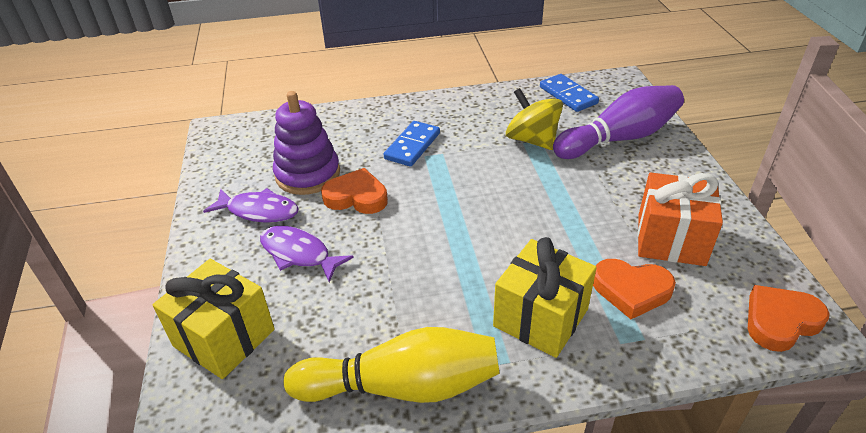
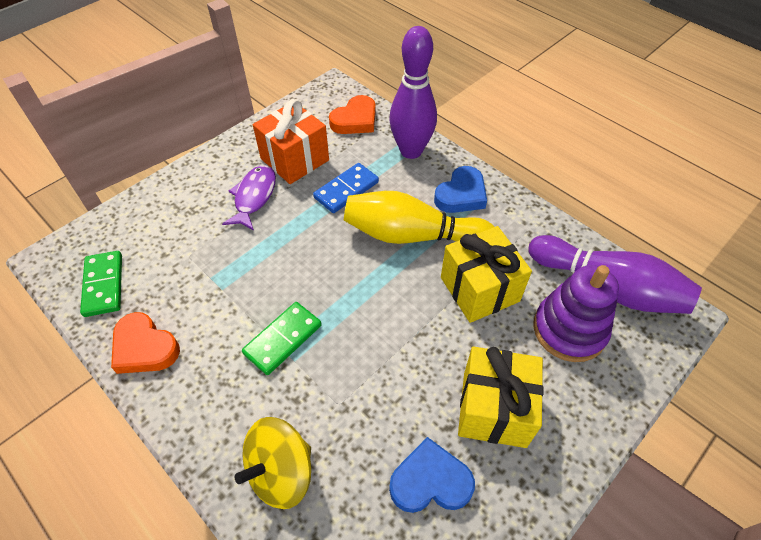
blue domino: 2 -> 1
blue heart: 0 -> 2
green domino: 0 -> 2
orange heart: 3 -> 2
purple bowling pin: 1 -> 2
purple fish: 2 -> 1

